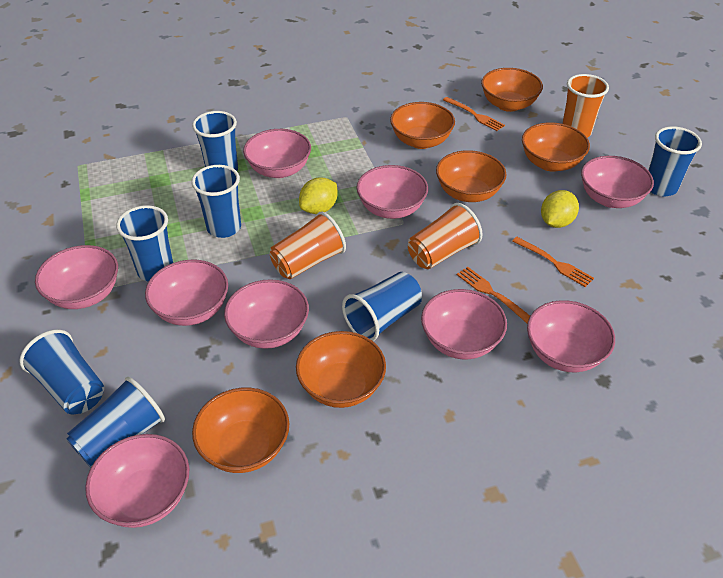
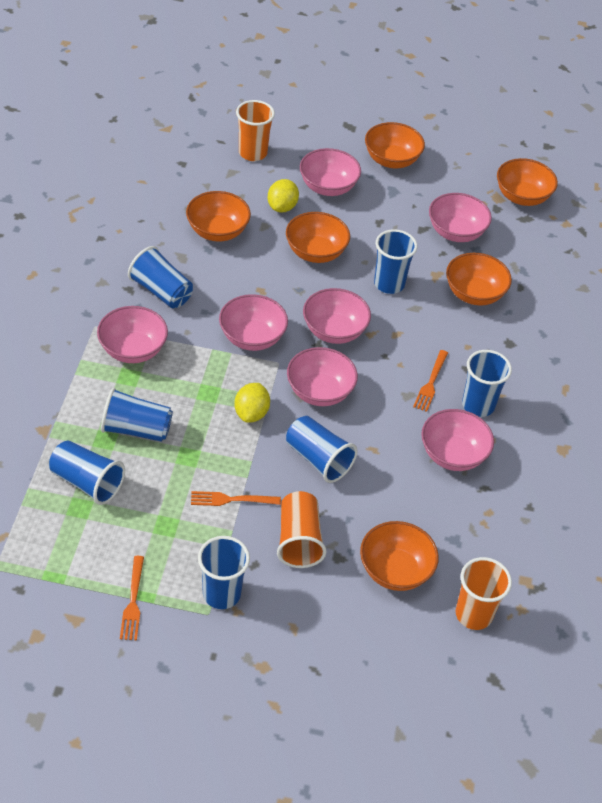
pink bowl: 9 -> 7

